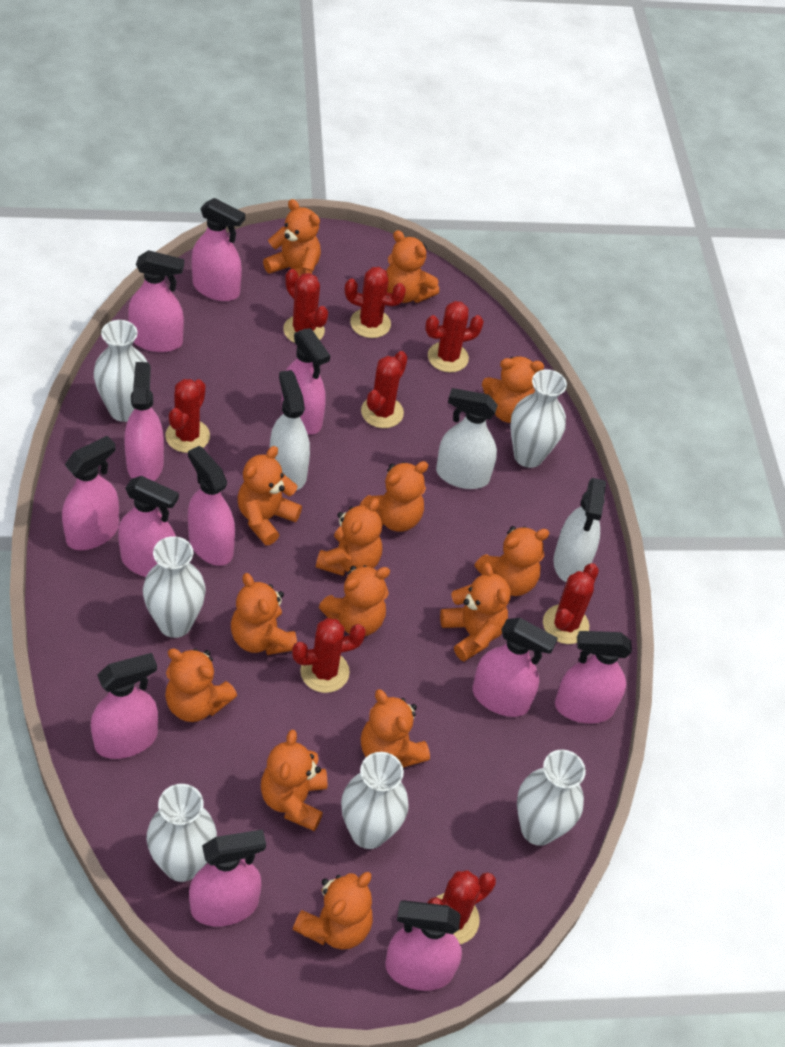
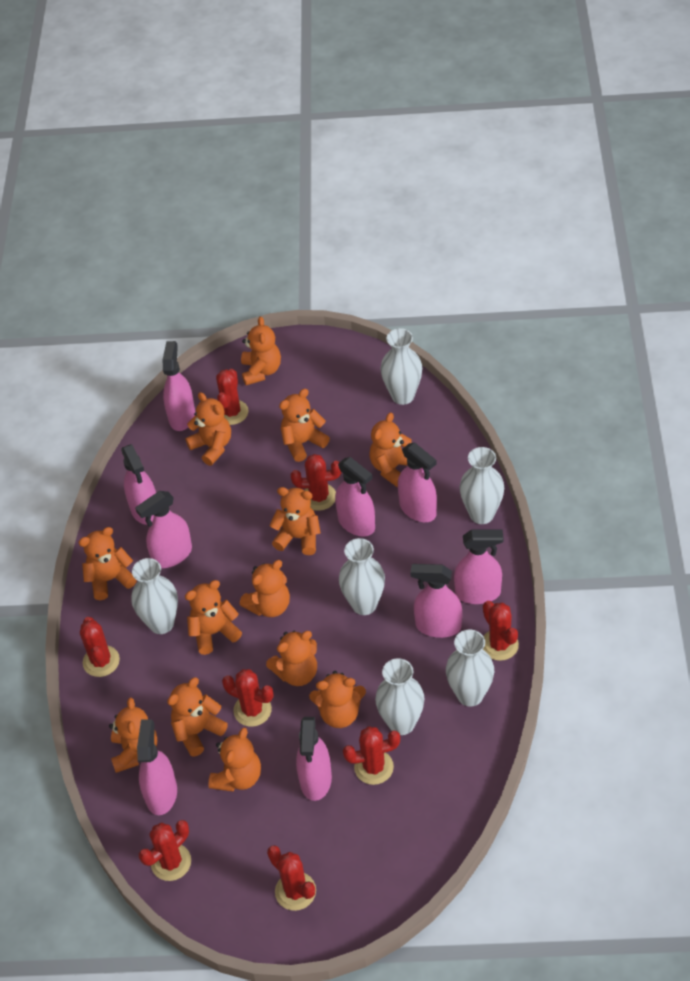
orange teddy bear: 14 -> 13
pink spray bottle: 12 -> 9
white spray bottle: 3 -> 0

